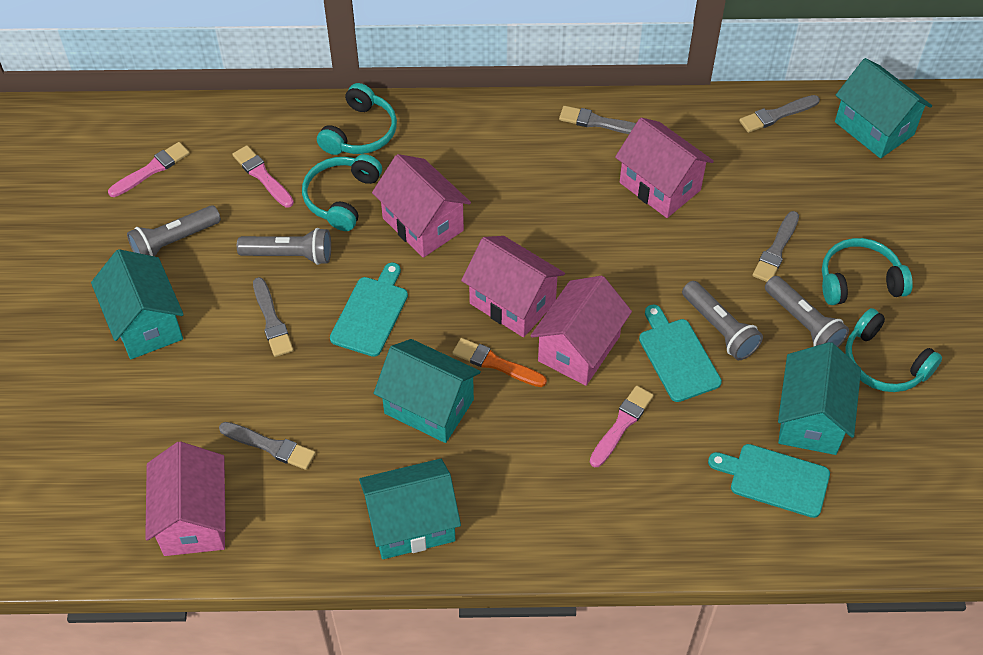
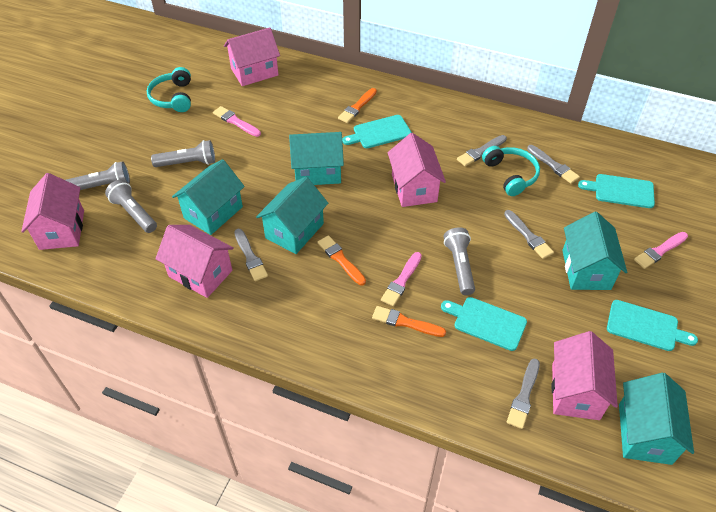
orange brush: 1 -> 3
turquoise cutting board: 3 -> 4
turquoise headphones: 4 -> 2

